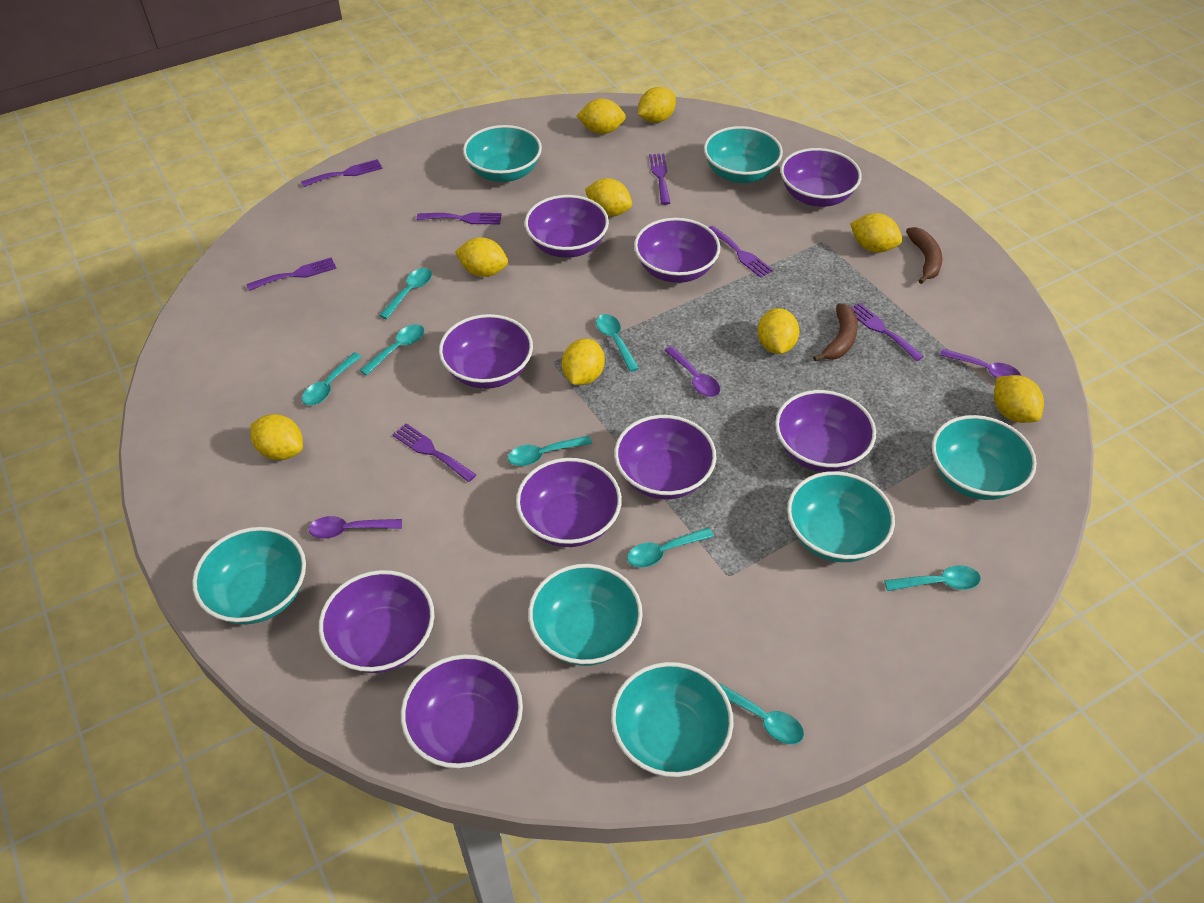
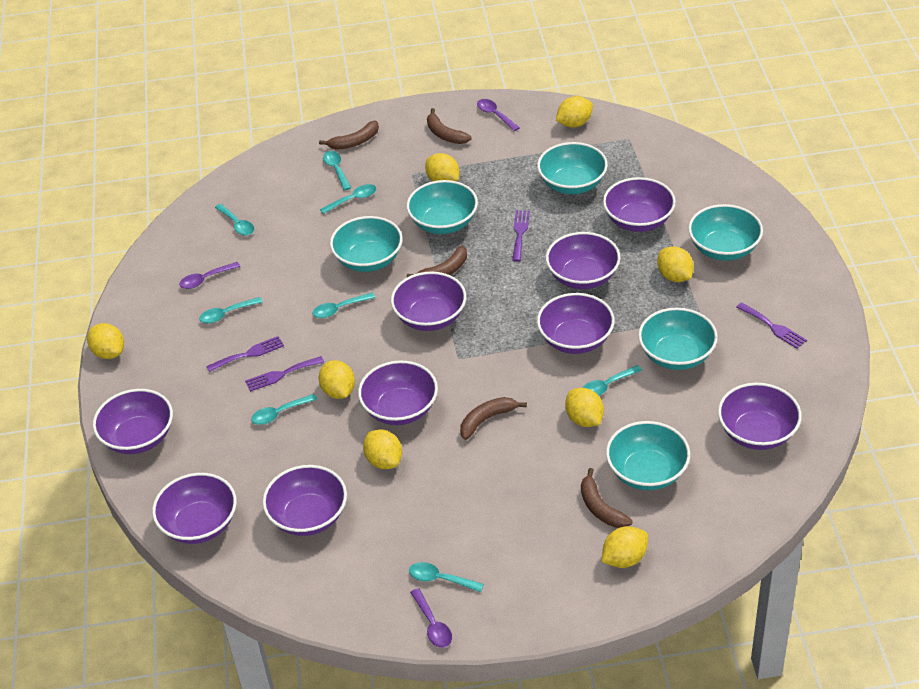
brown banana: 2 -> 5
purple fork: 7 -> 4
turquoise bowl: 7 -> 6
yellow lemon: 9 -> 8

